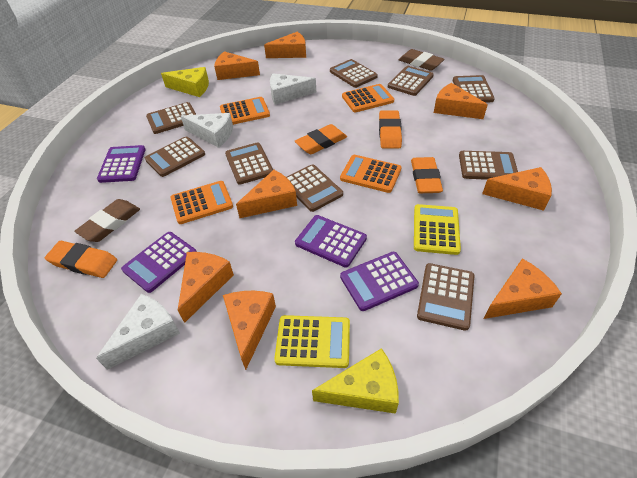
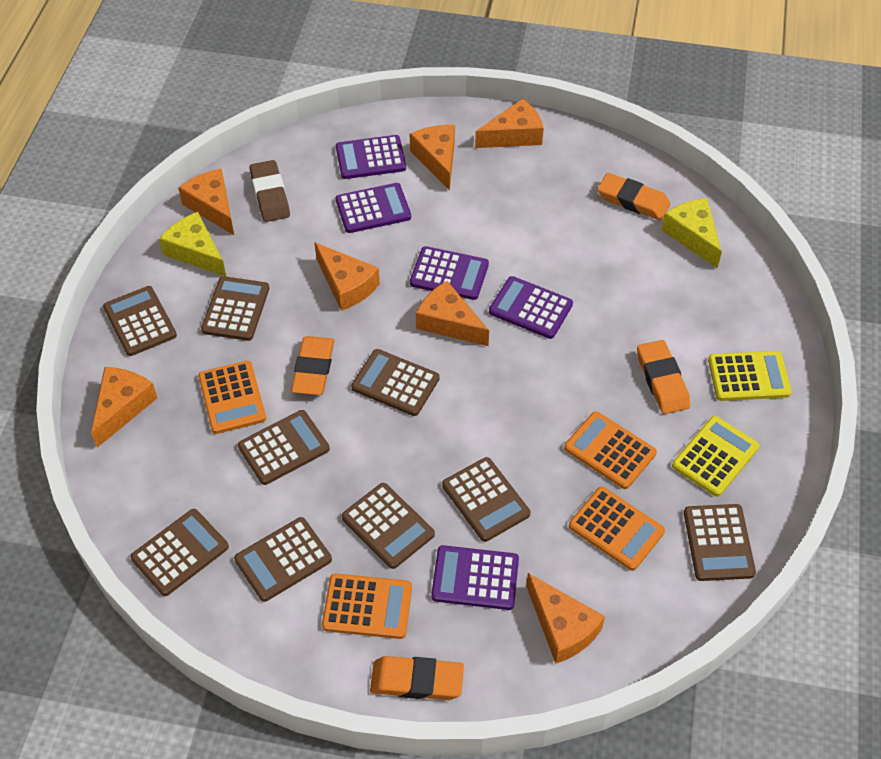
brown eraser: 2 -> 1
orange cheese: 8 -> 7
purple calculator: 4 -> 5
white cheese: 3 -> 0

